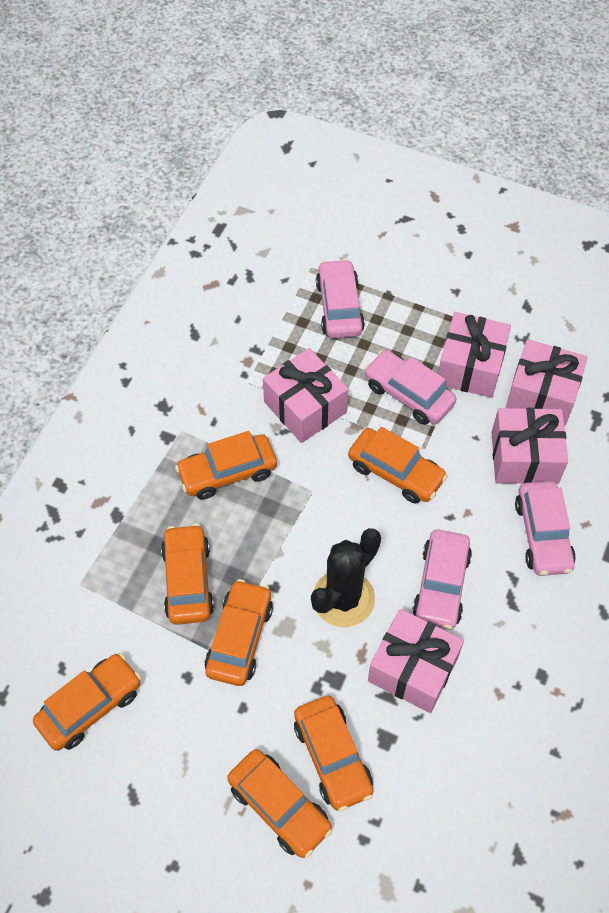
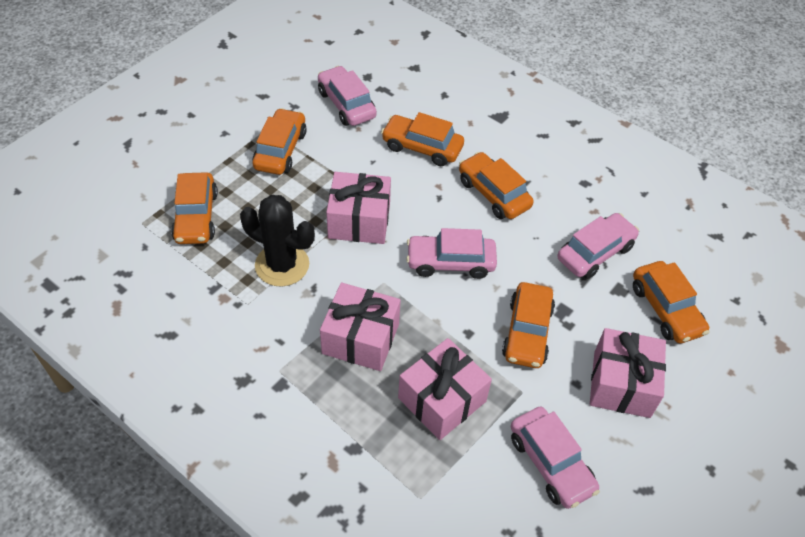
orange car: 7 -> 6
pink gift: 5 -> 4

